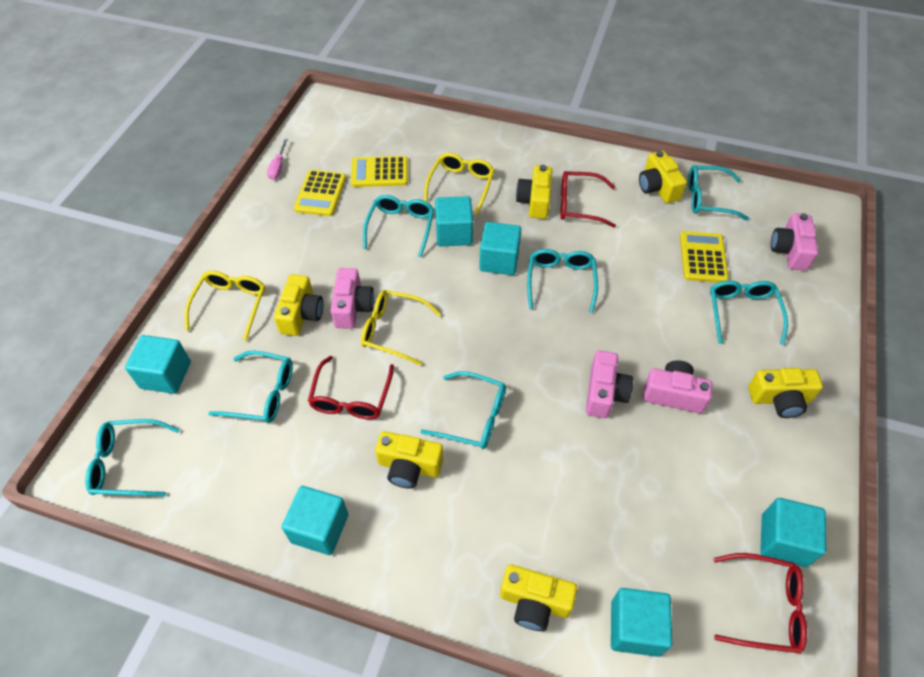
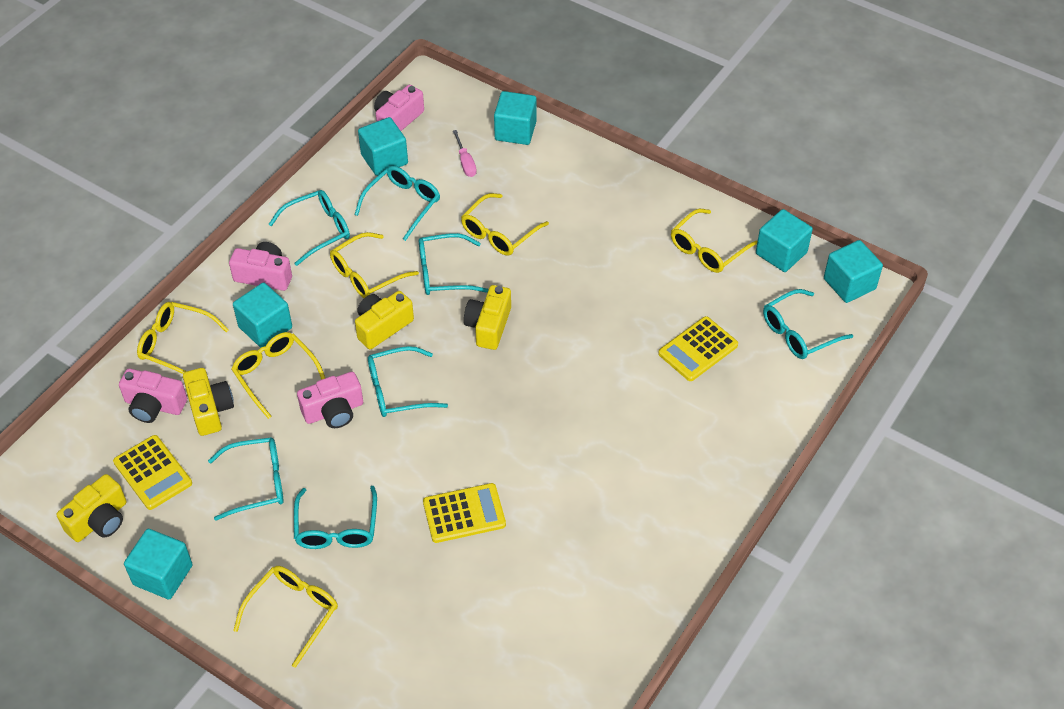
red glasses: 3 -> 0
yellow camera: 6 -> 4
yellow glasses: 3 -> 6

